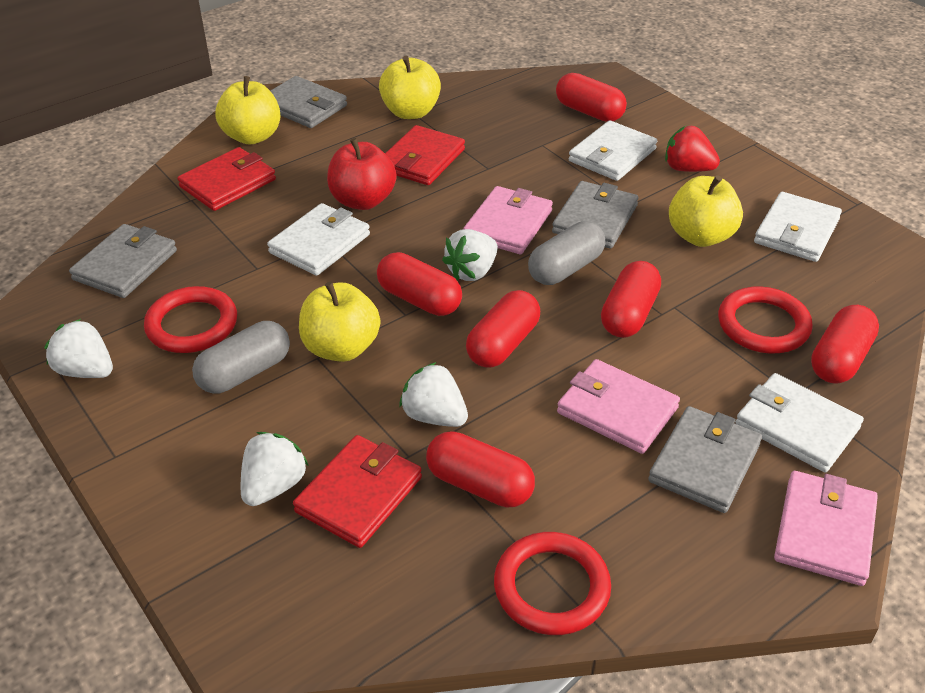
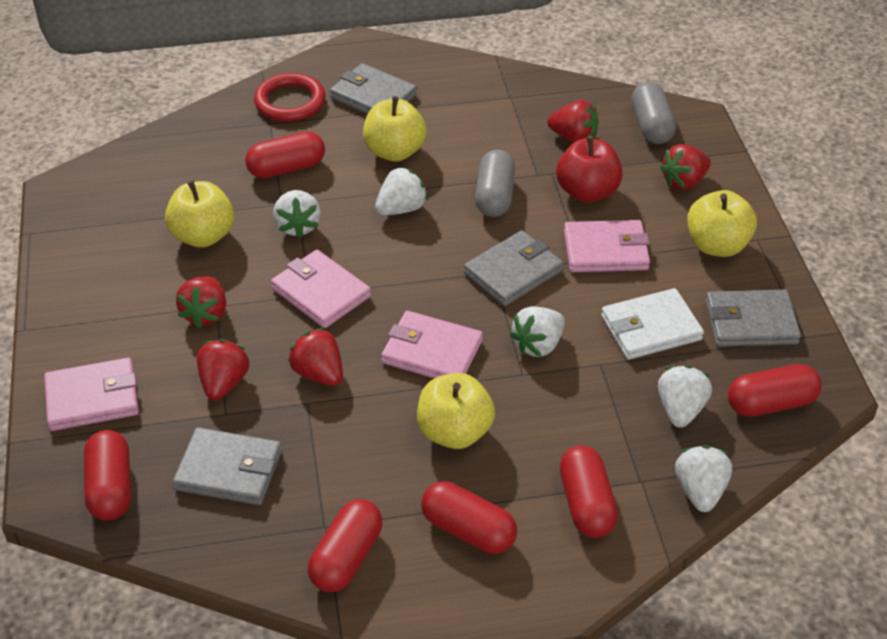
pink wallet: 3 -> 4
red ring: 3 -> 1
red strawberry: 1 -> 5
red wallet: 3 -> 0
white strawberry: 4 -> 5
white wallet: 4 -> 1

